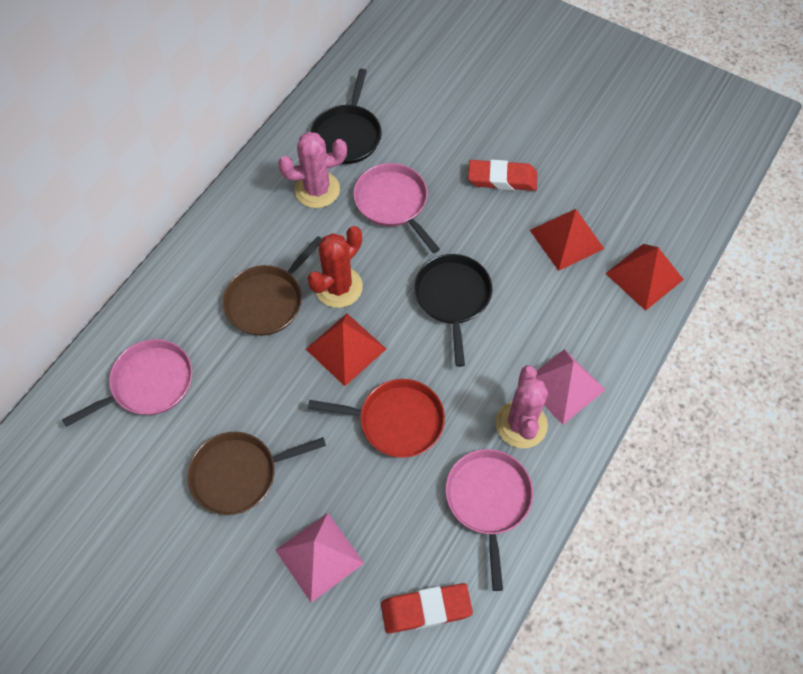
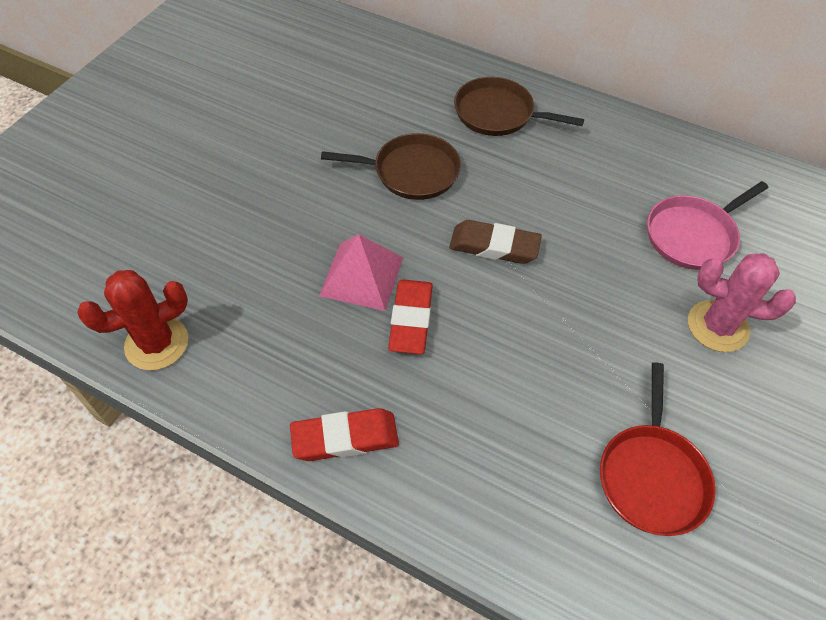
black pan: 2 -> 0
brown eraser: 0 -> 1
pink cactus: 2 -> 1
pink pan: 3 -> 1
pink pyramid: 2 -> 1
red pyramid: 3 -> 0

